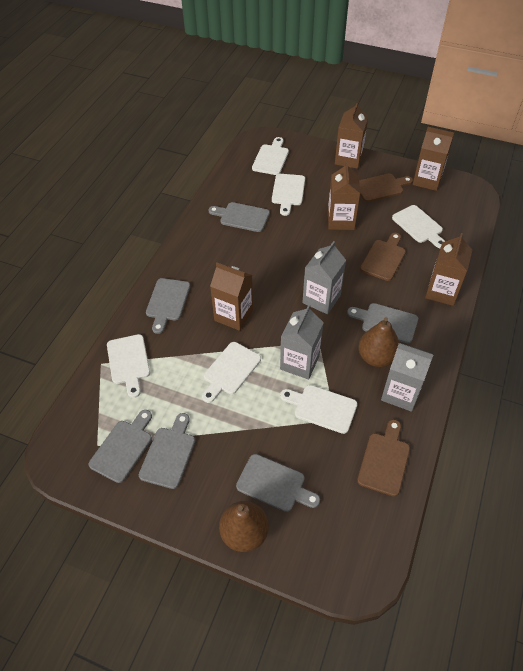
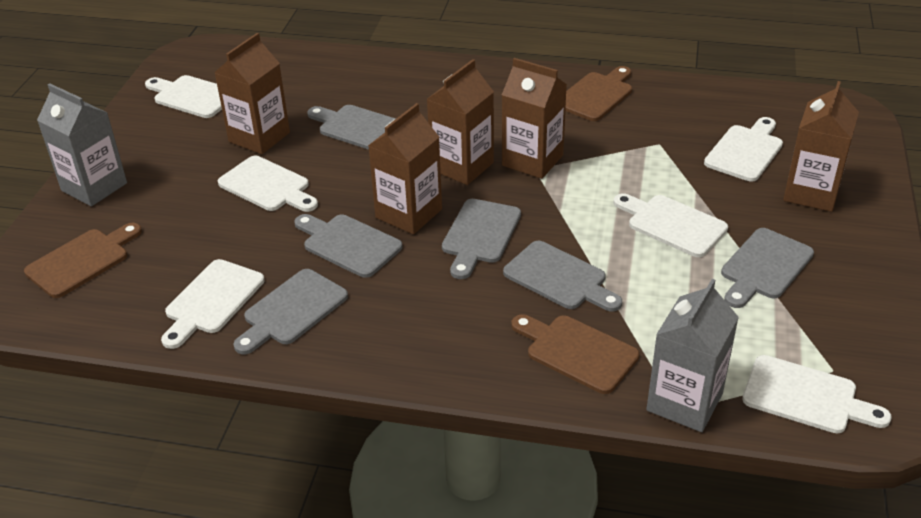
brown pear: 2 -> 0
grey carton: 3 -> 2

